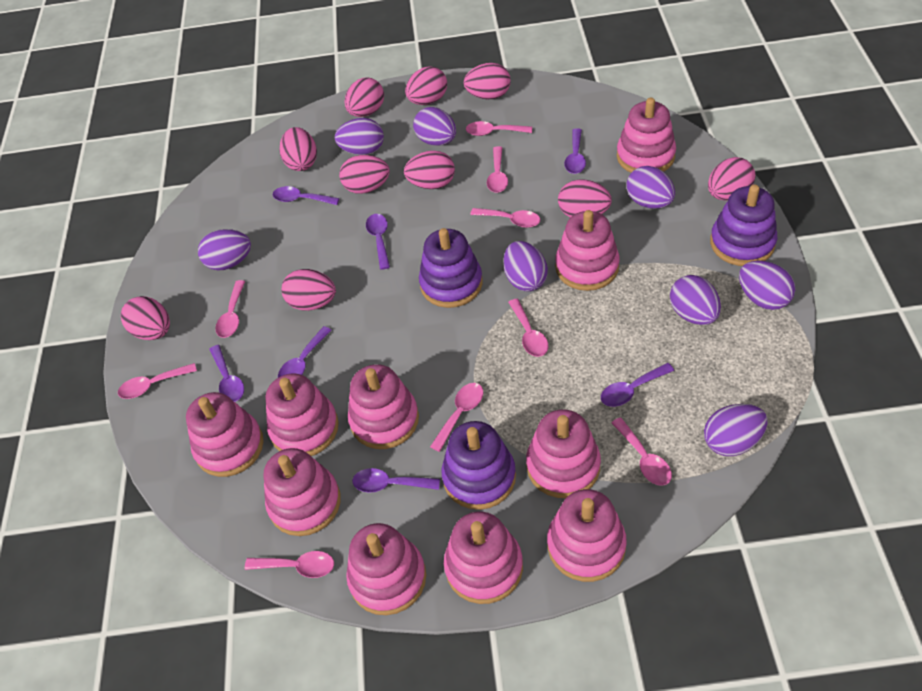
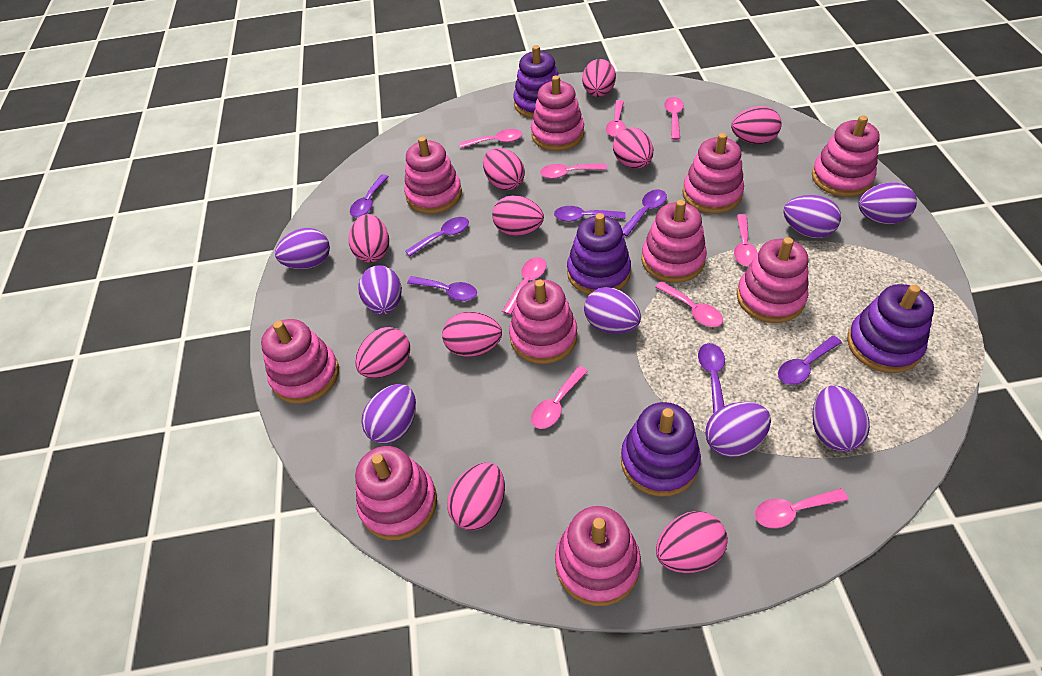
purple stacking toy: 3 -> 4

